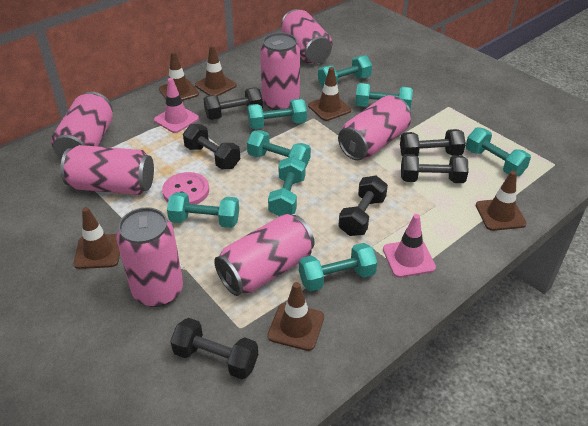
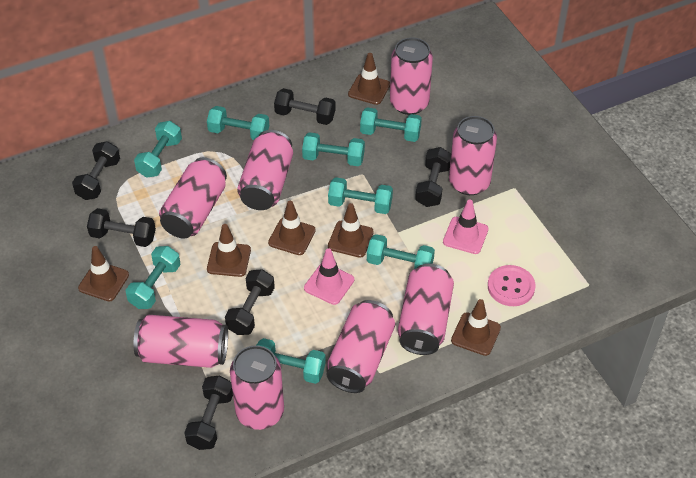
pink can: 7 -> 8

